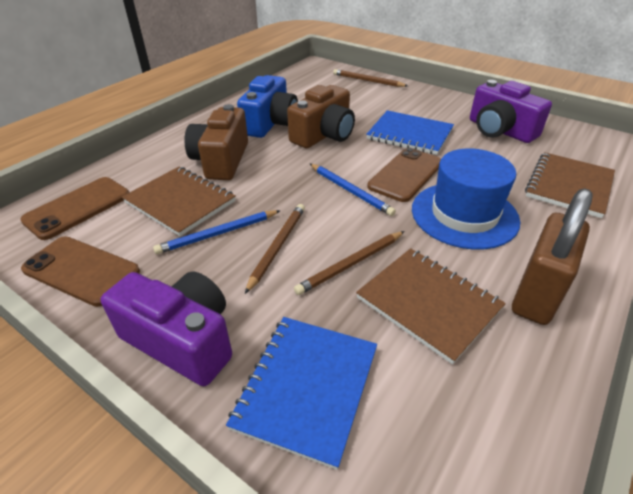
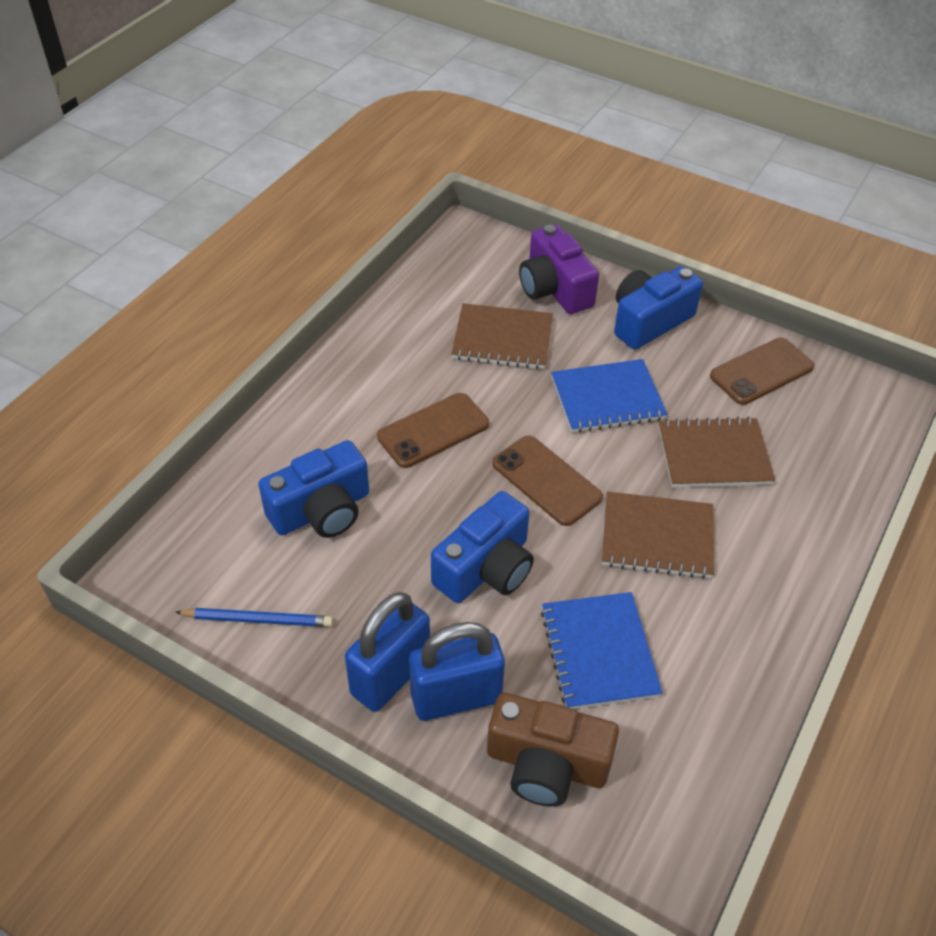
blue camera: 1 -> 3
blue hat: 1 -> 0
blue padlock: 0 -> 2
blue pencil: 2 -> 1
brown camera: 2 -> 1
brown padlock: 1 -> 0
brown pencil: 3 -> 0
purple camera: 2 -> 1

